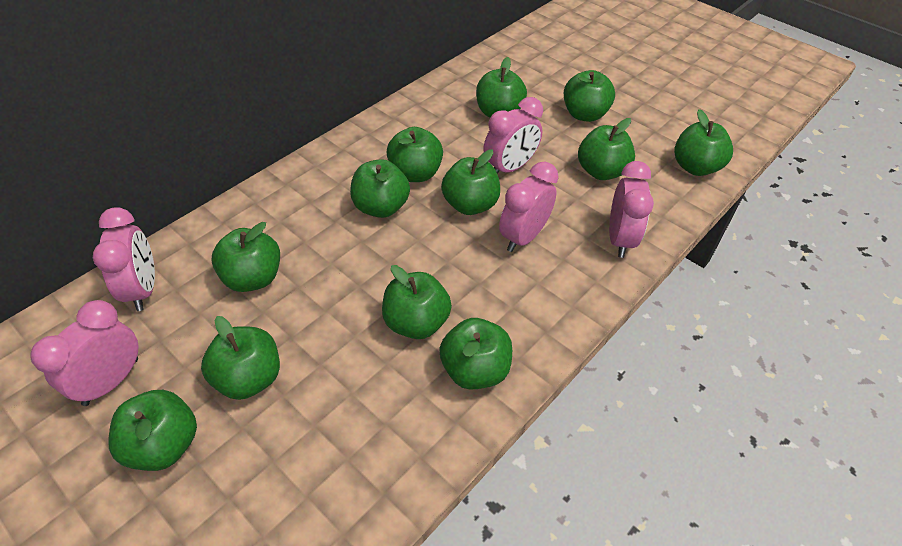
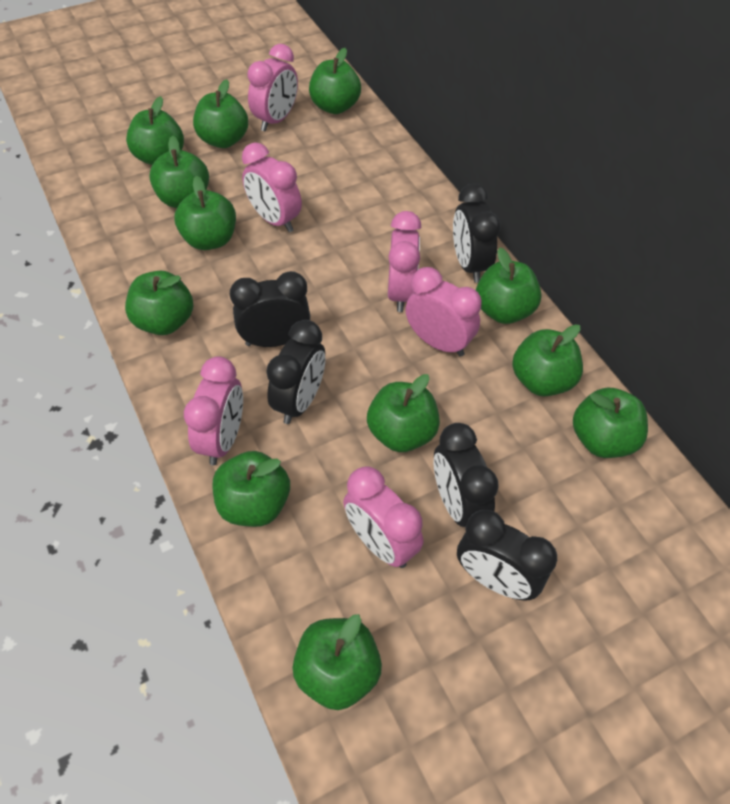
black clock: 0 -> 5
pink clock: 5 -> 6

